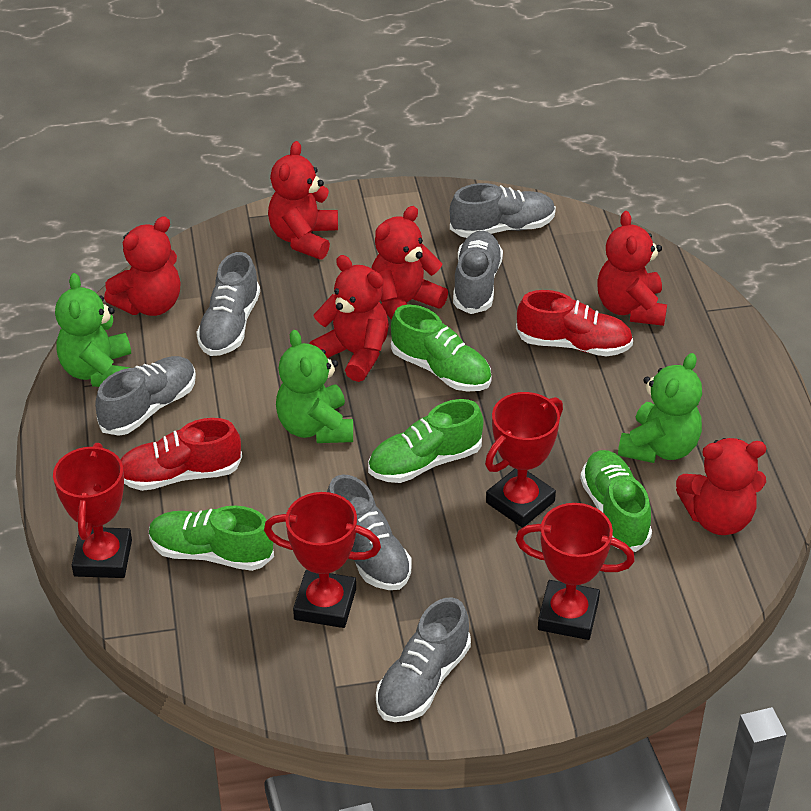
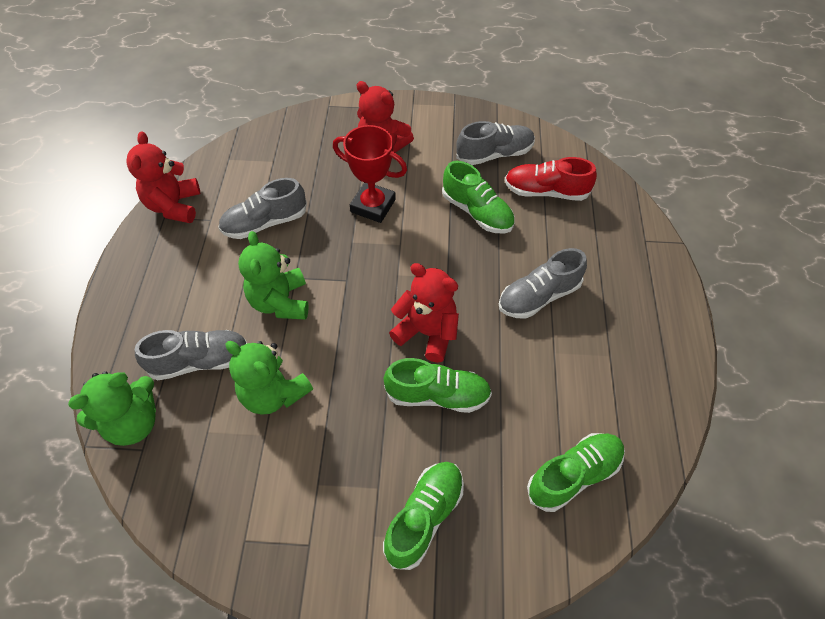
grey shoe: 6 -> 4
red shoe: 2 -> 1
red teddy bear: 6 -> 3
red trophy: 4 -> 1

